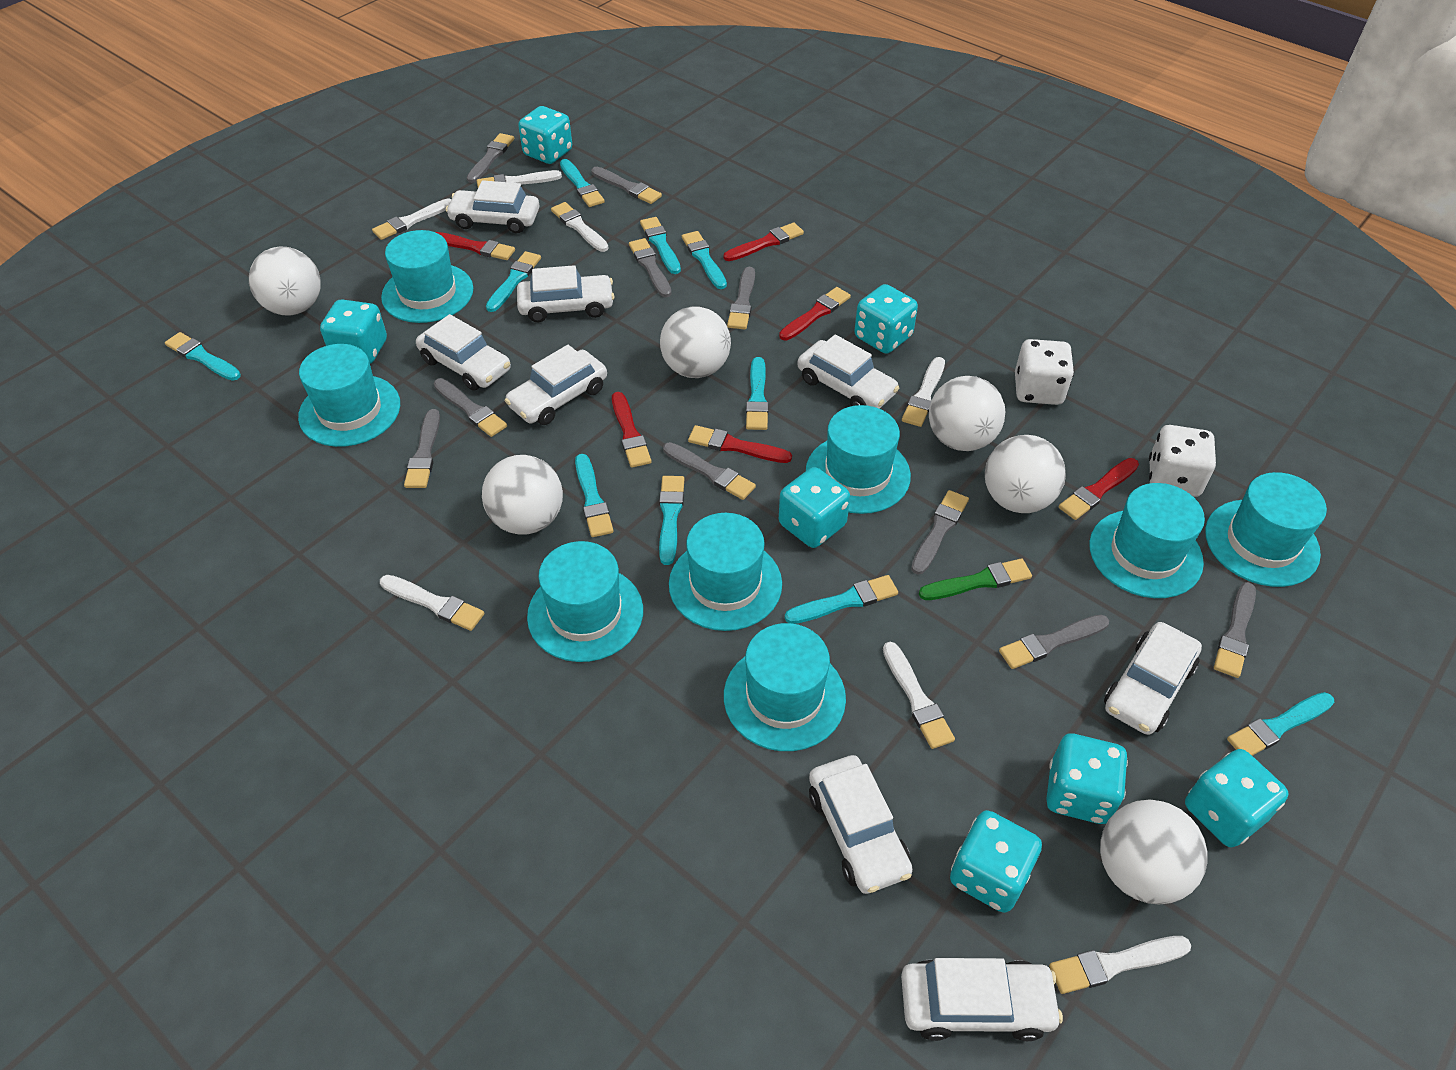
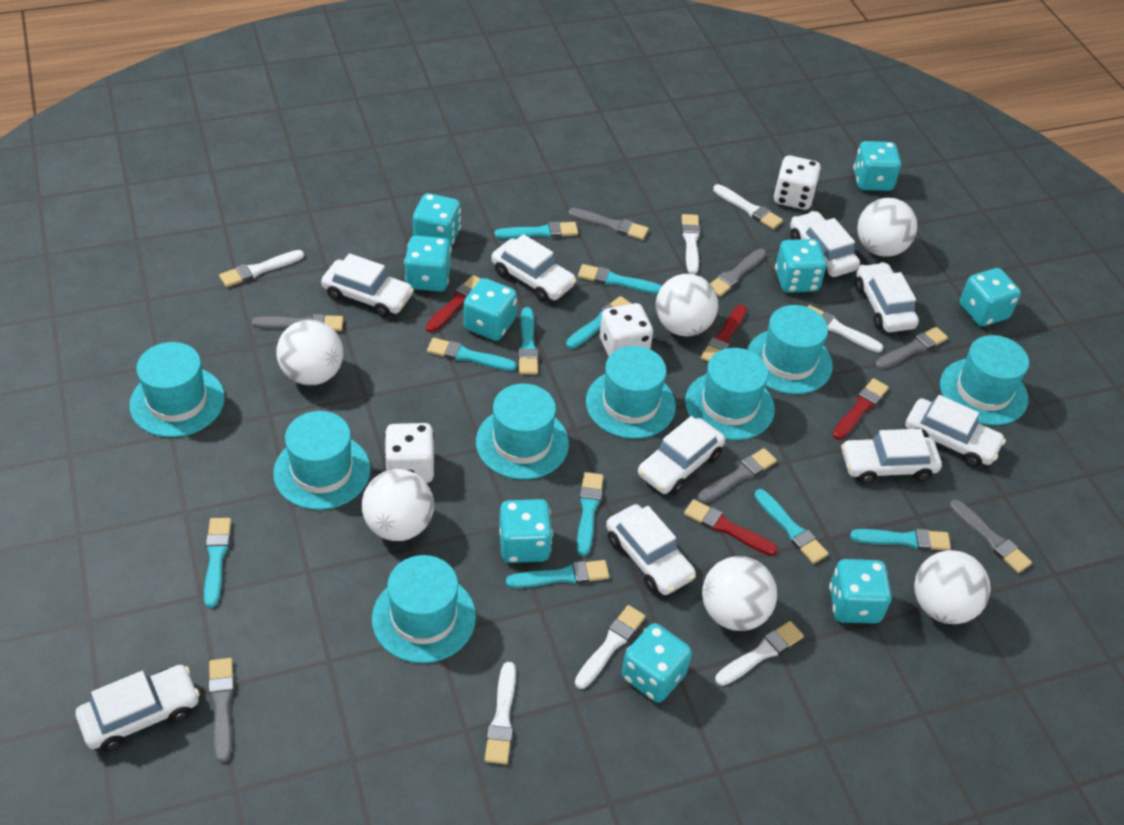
green brush: 1 -> 0
grey brush: 10 -> 7
red brush: 6 -> 4
turquoise dice: 7 -> 9
white car: 8 -> 9
white dice: 2 -> 3

